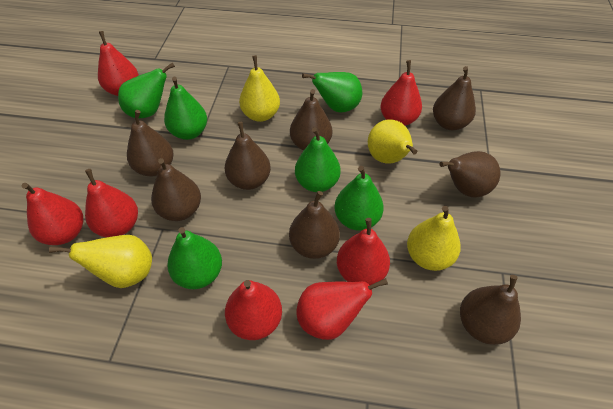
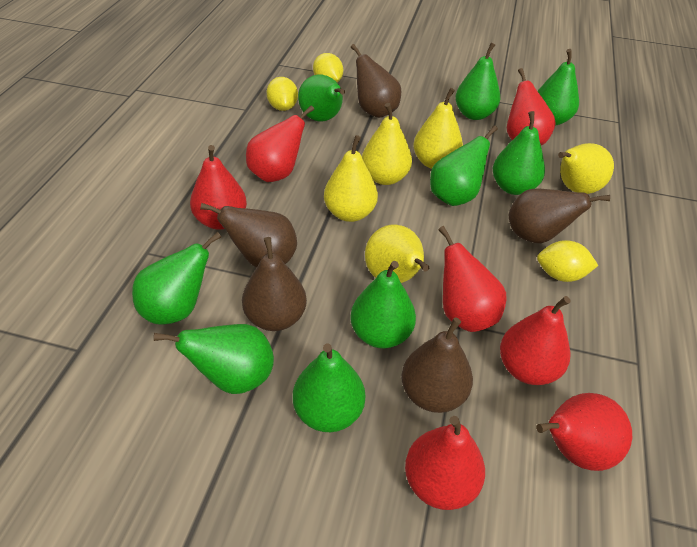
brown pear: 8 -> 5
green pear: 6 -> 9
yellow lemon: 0 -> 3
yellow pear: 4 -> 5

